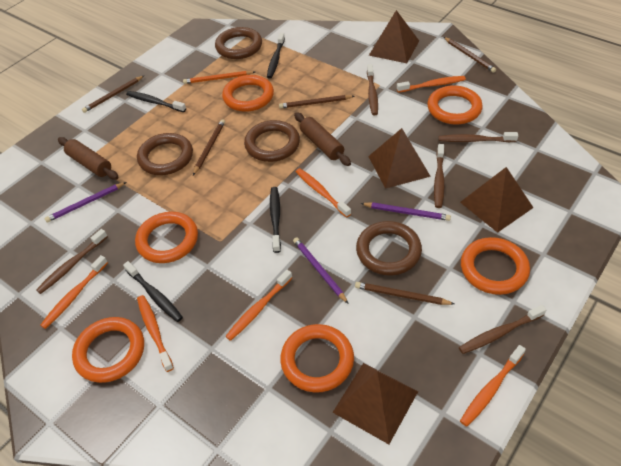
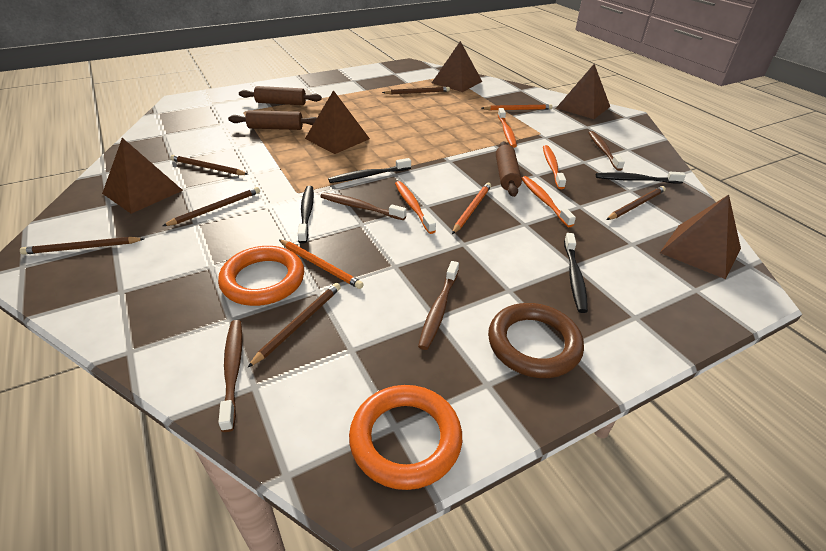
brown pencil: 5 -> 6
brown pyramid: 4 -> 5
brown ring: 4 -> 1
brown rolling pin: 2 -> 3
brown toothbrush: 5 -> 4
orange pencil: 1 -> 3
orange ring: 6 -> 2
orange toothbrush: 6 -> 4
purple pencil: 3 -> 0

